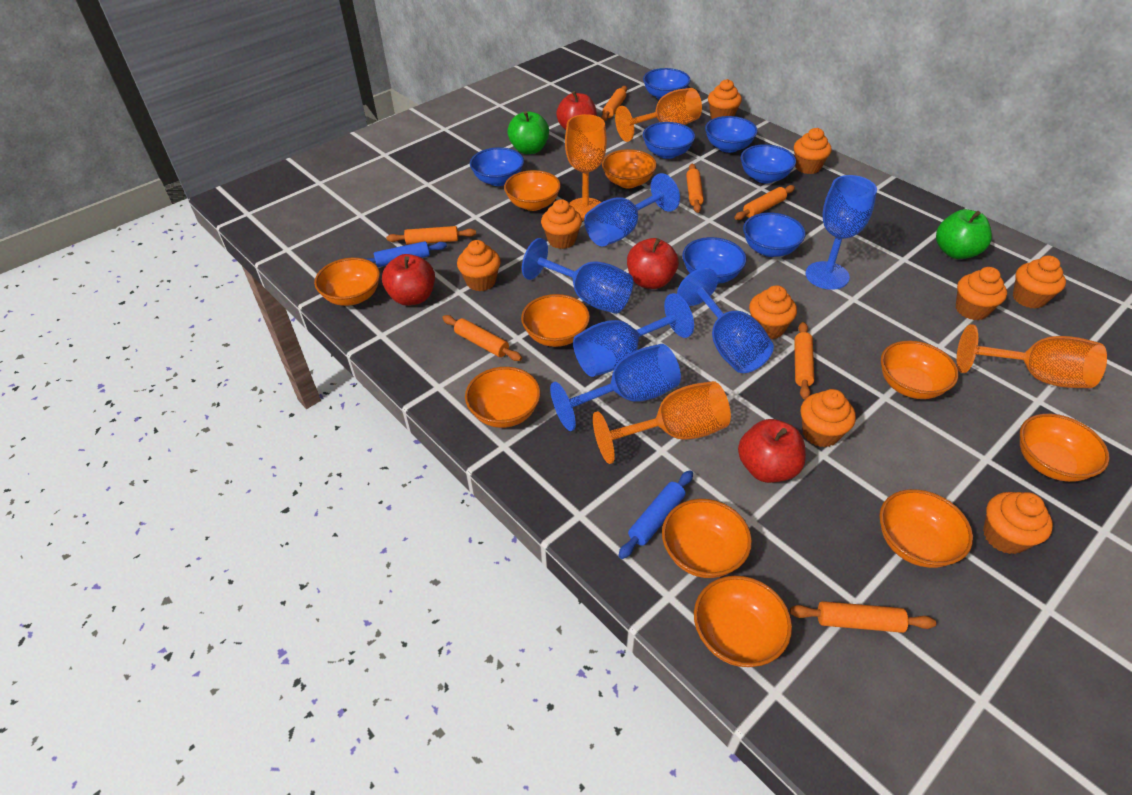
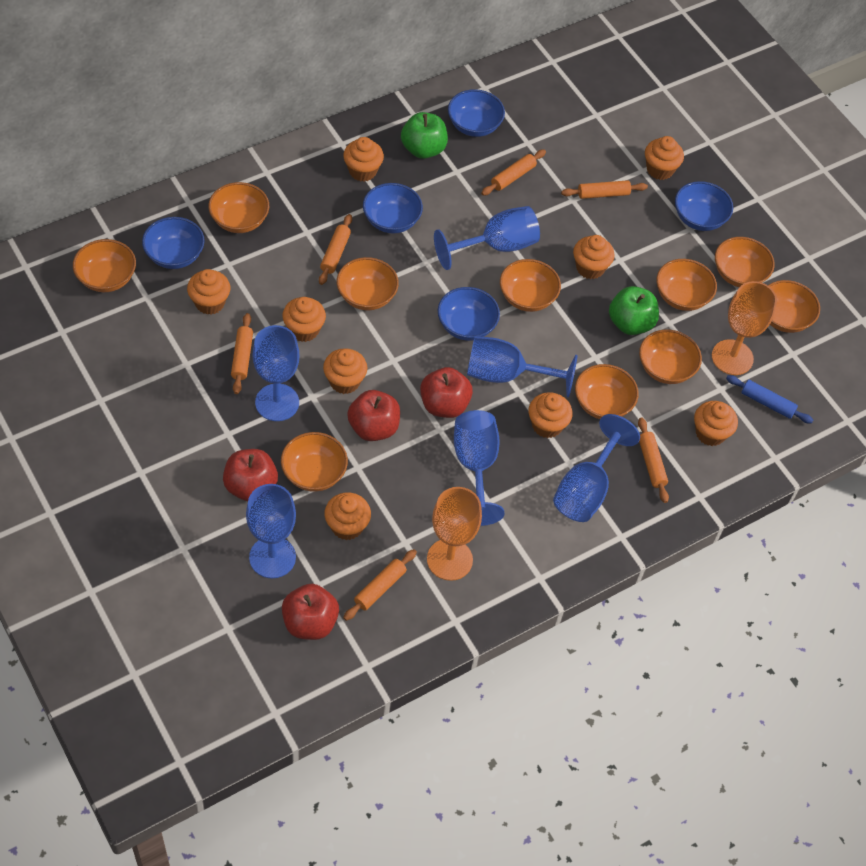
blue bowl: 7 -> 5
blue rolling pin: 2 -> 1
orange goblet: 4 -> 2
orange rolling pin: 7 -> 6

